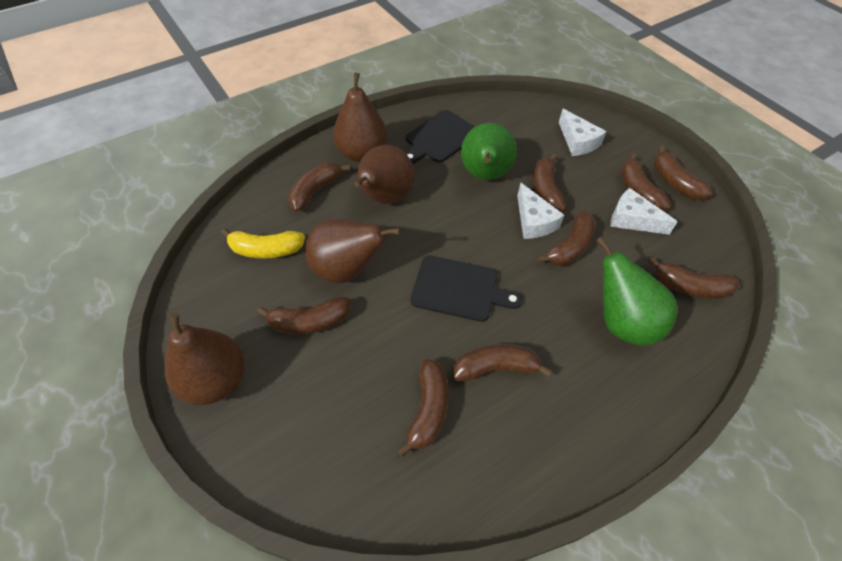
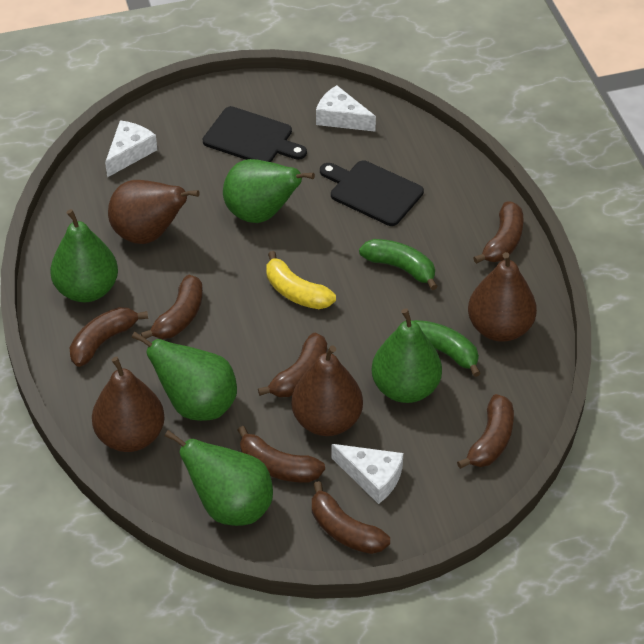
brown banana: 9 -> 7
green banana: 0 -> 2
green pear: 2 -> 5

